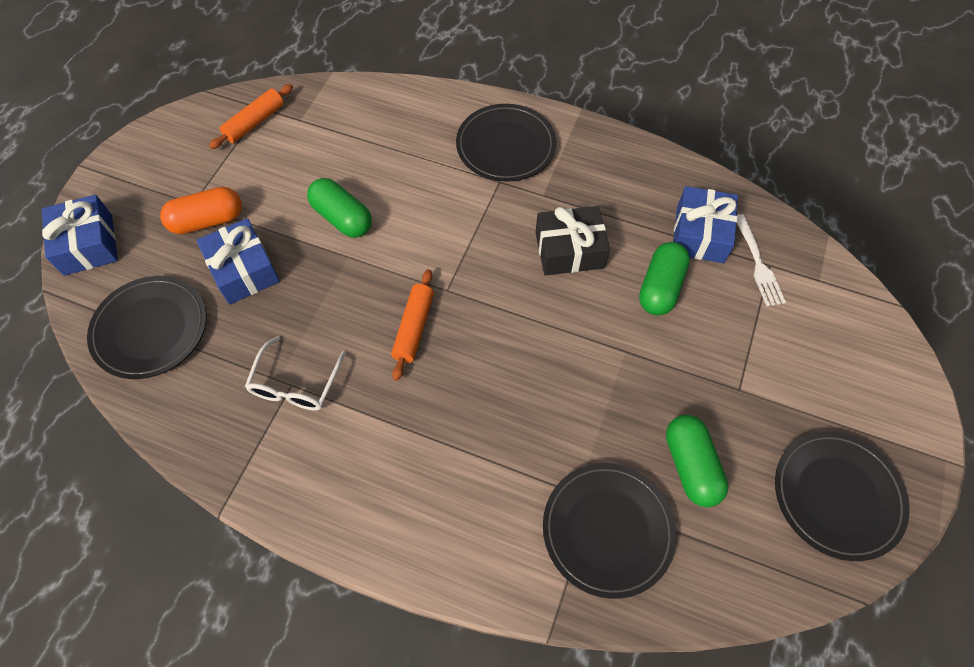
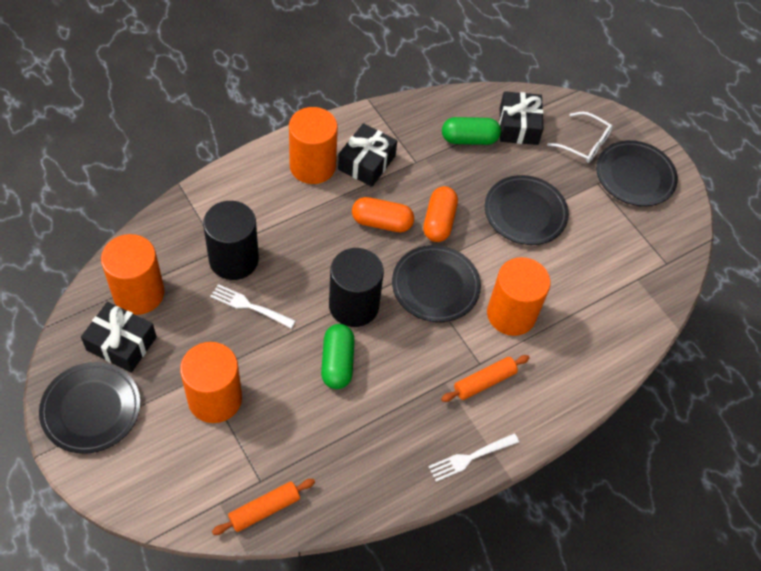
black cylinder: 0 -> 2
black gift: 1 -> 3
blue gift: 3 -> 0
green capsule: 3 -> 2
orange capsule: 1 -> 2
orange cylinder: 0 -> 4
white fork: 1 -> 2

